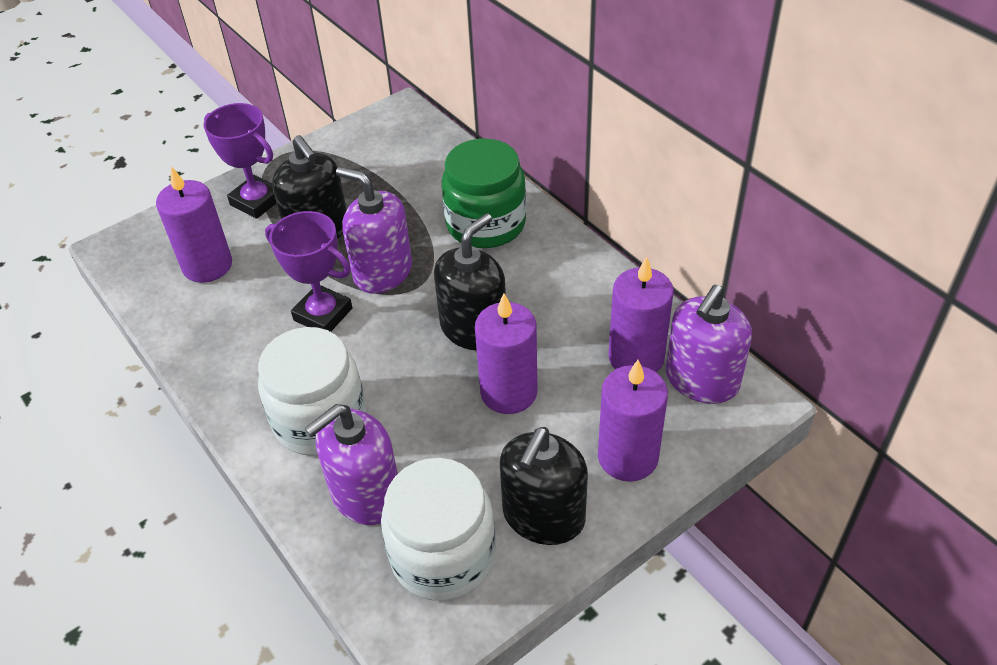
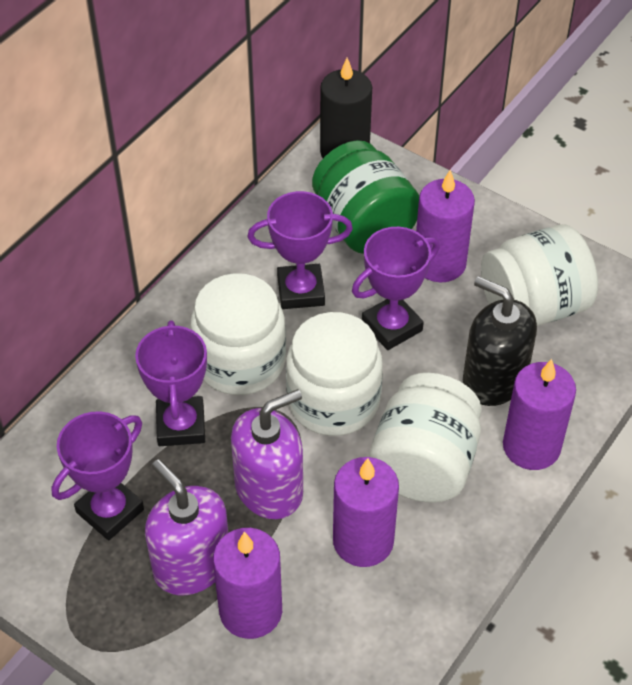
black candle: 0 -> 1
black soap dispenser: 3 -> 1
purple soap dispenser: 3 -> 2
purple trophy: 2 -> 4
white jar: 2 -> 4

